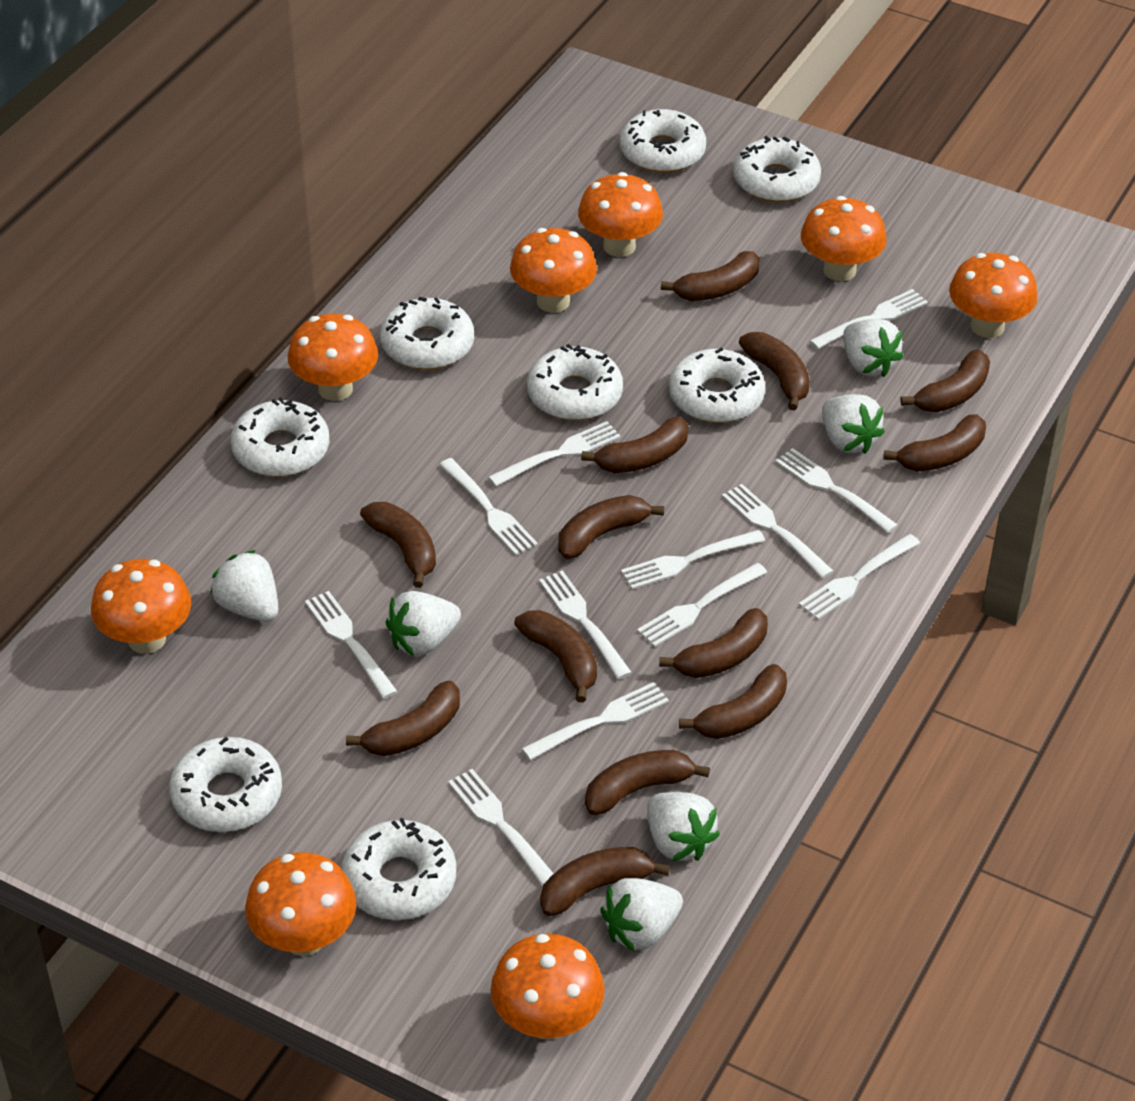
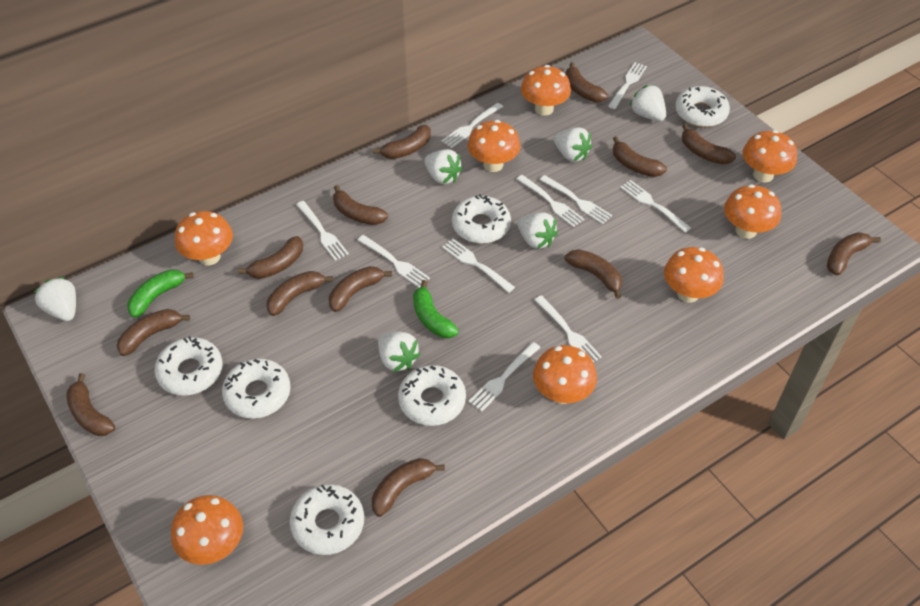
green banana: 0 -> 2
white donut: 8 -> 6
white fork: 12 -> 10

